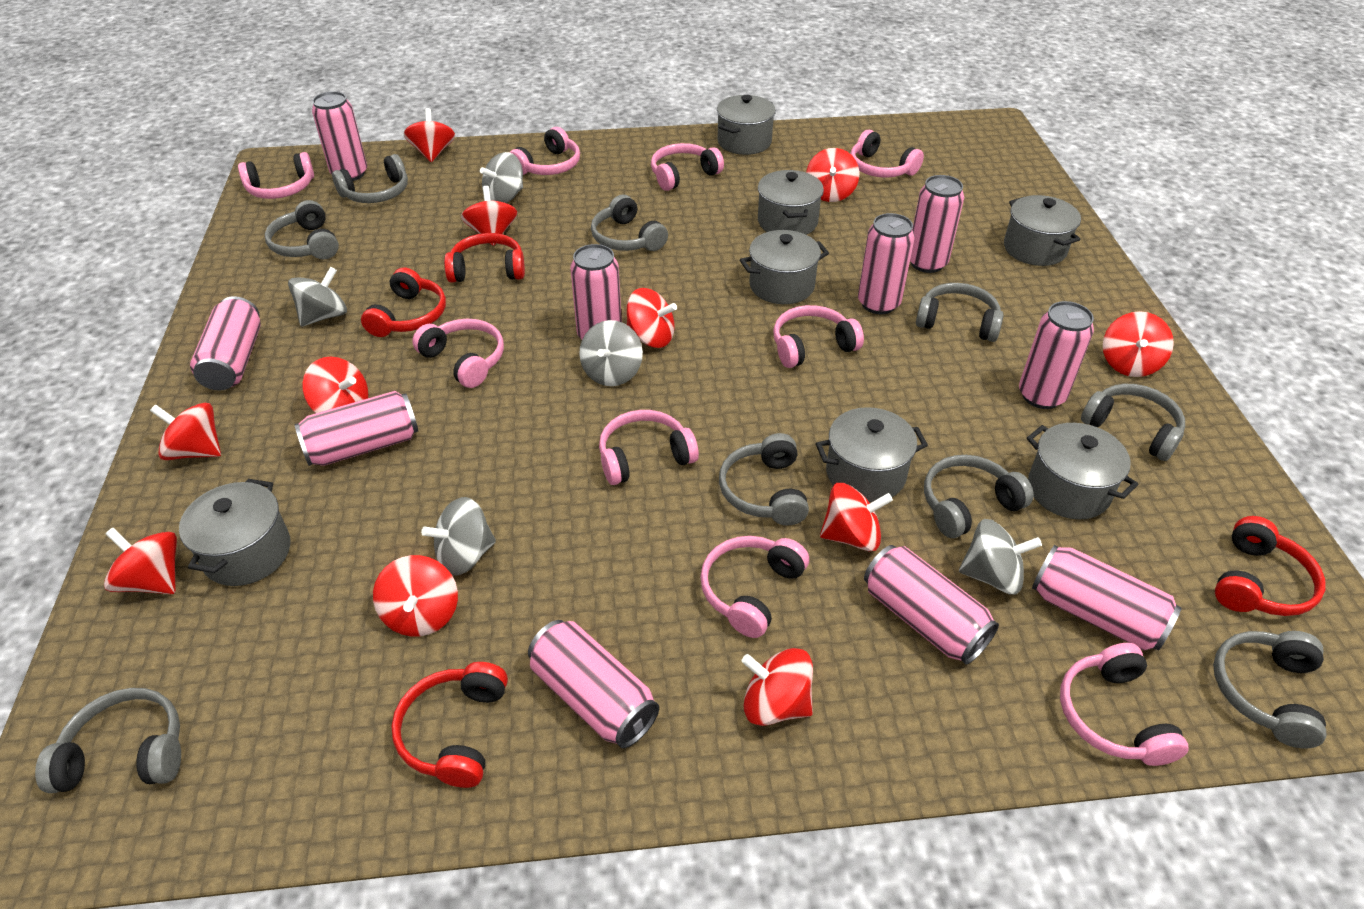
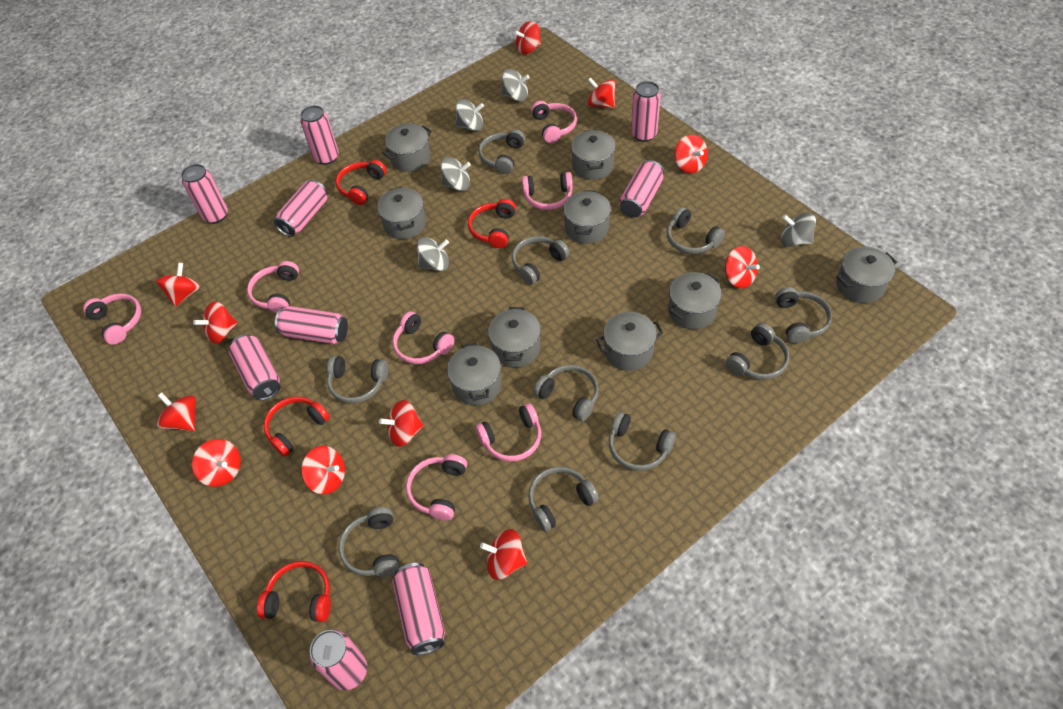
grey headphones: 9 -> 10
grey pot: 7 -> 9
pink can: 10 -> 9
pink headphones: 9 -> 7

